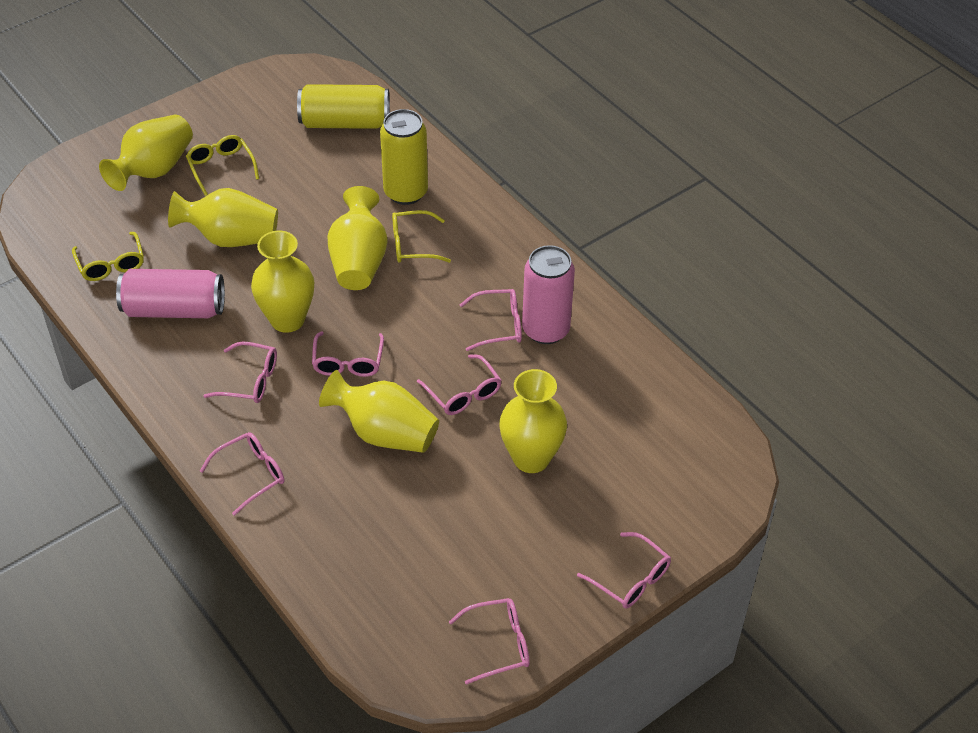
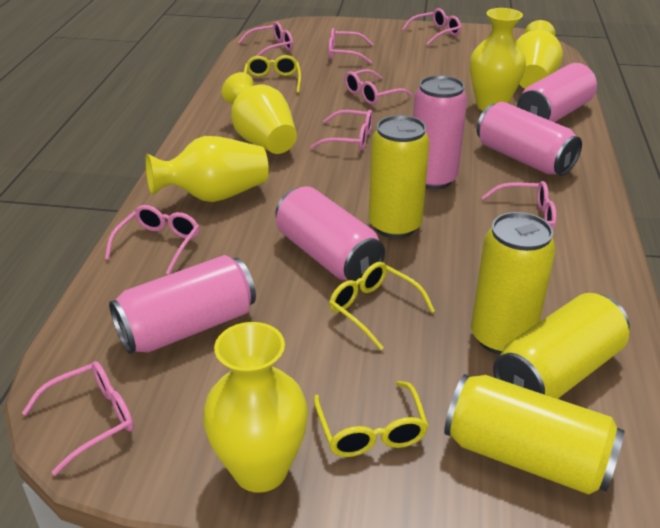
pink can: 2 -> 5
pink glasses: 7 -> 8
yellow can: 2 -> 4
yellow vase: 6 -> 5

